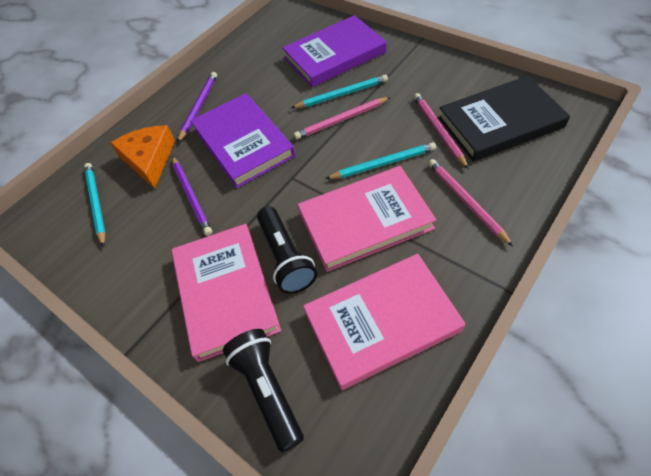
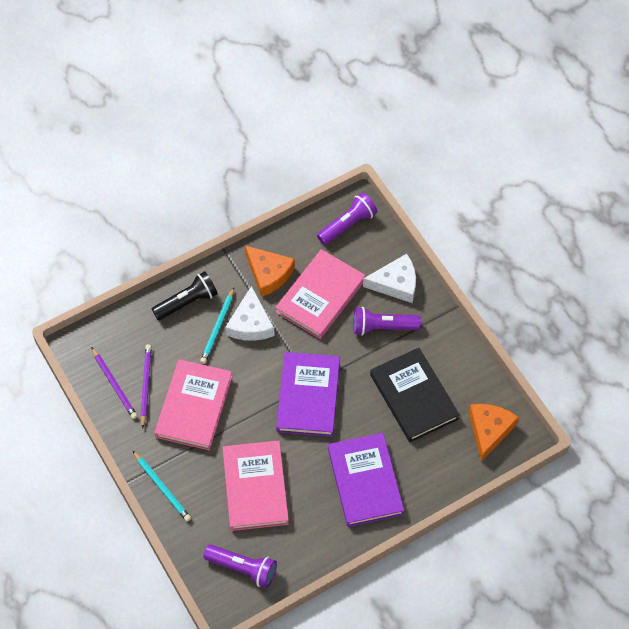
black flashlight: 2 -> 1
orange cheese: 1 -> 2
pink pencil: 3 -> 0
purple flashlight: 0 -> 3
turquoise pencil: 3 -> 2
white cheese: 0 -> 2

